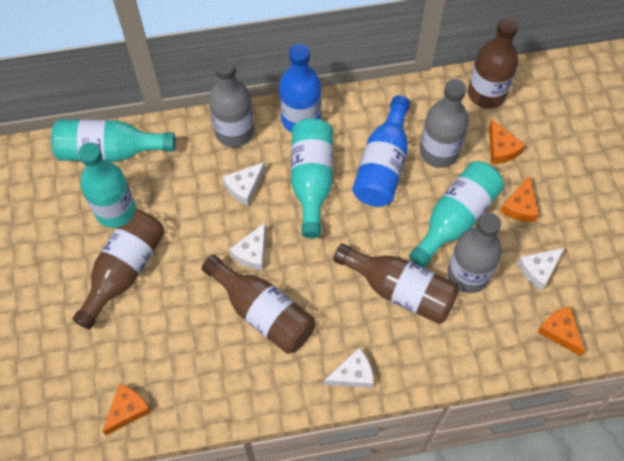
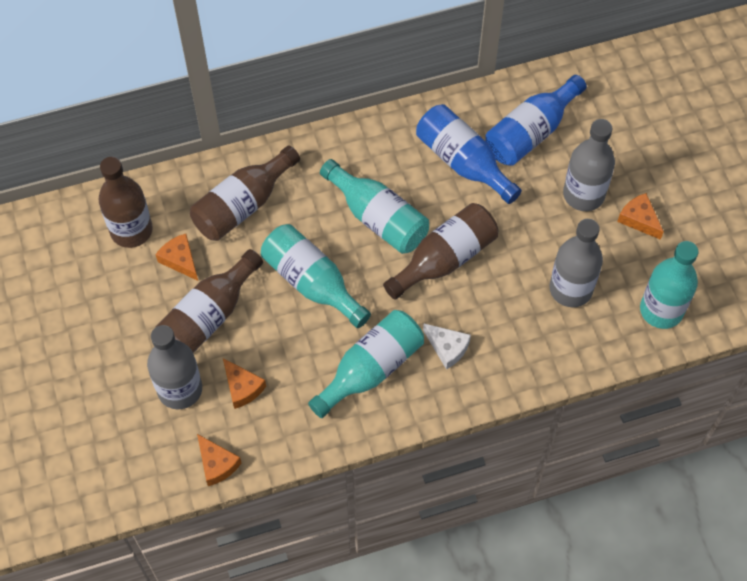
white cheese: 4 -> 1

